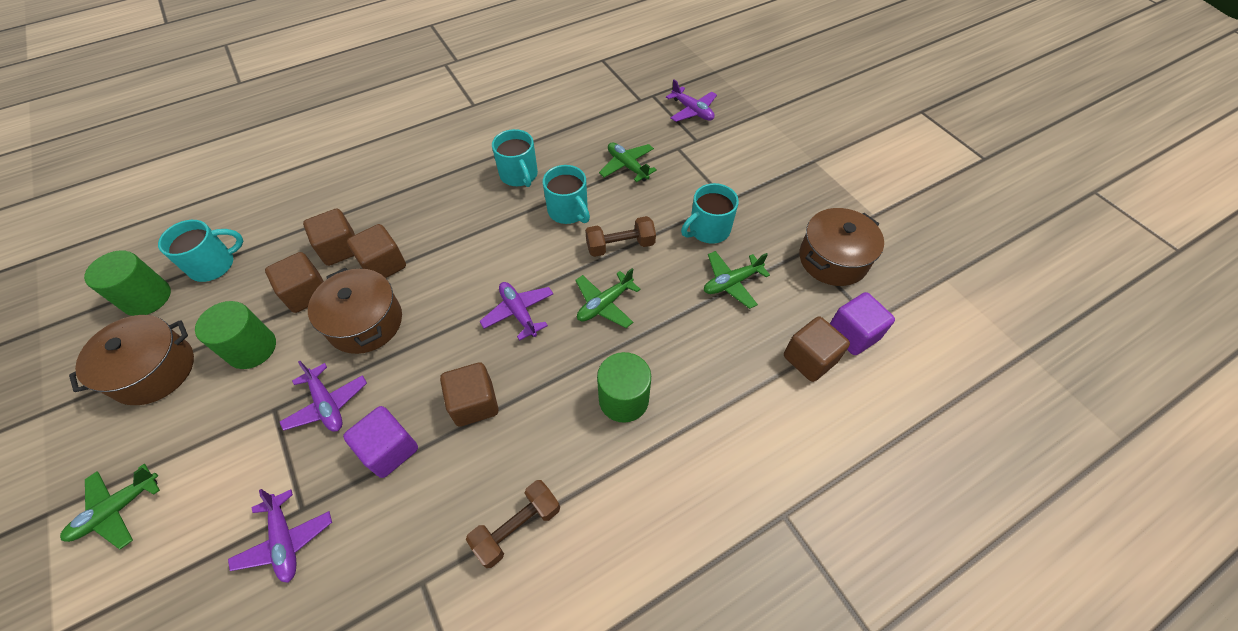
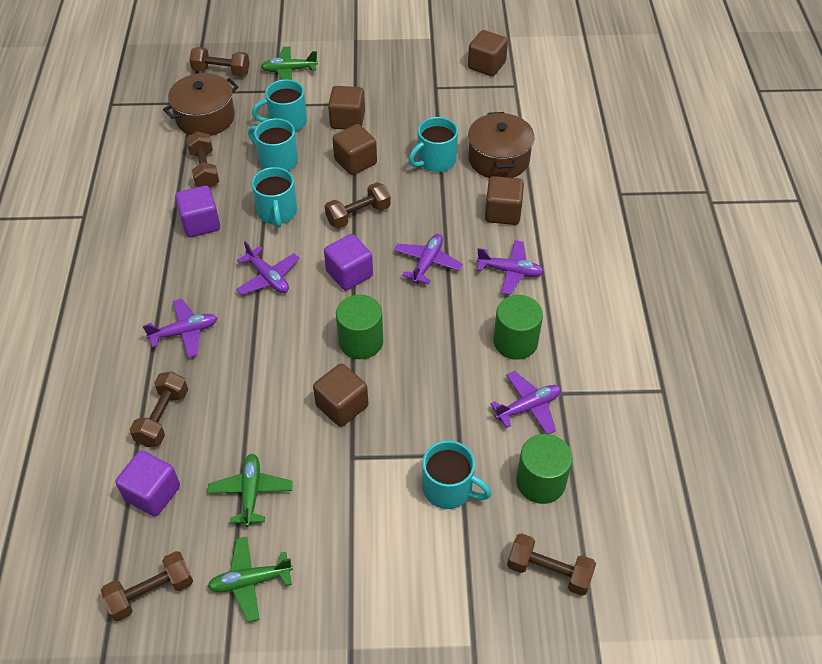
brown dumbbell: 2 -> 6
brown pot: 3 -> 2
green plane: 4 -> 3
purple cube: 2 -> 3
purple plane: 4 -> 5
turquoise mug: 4 -> 5

